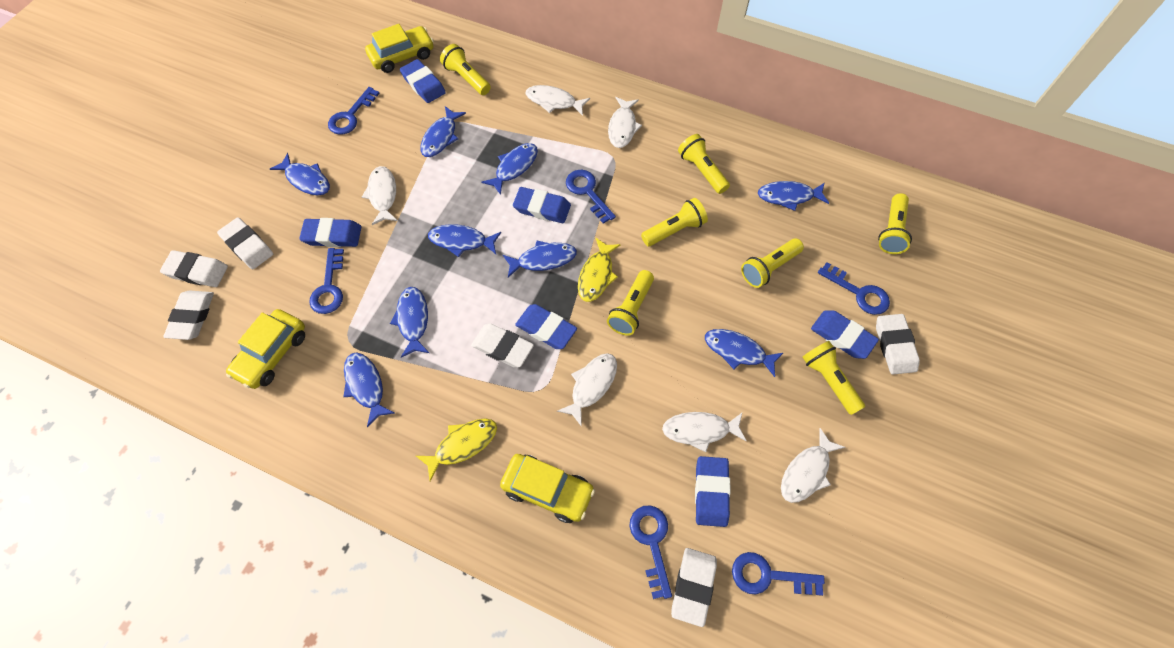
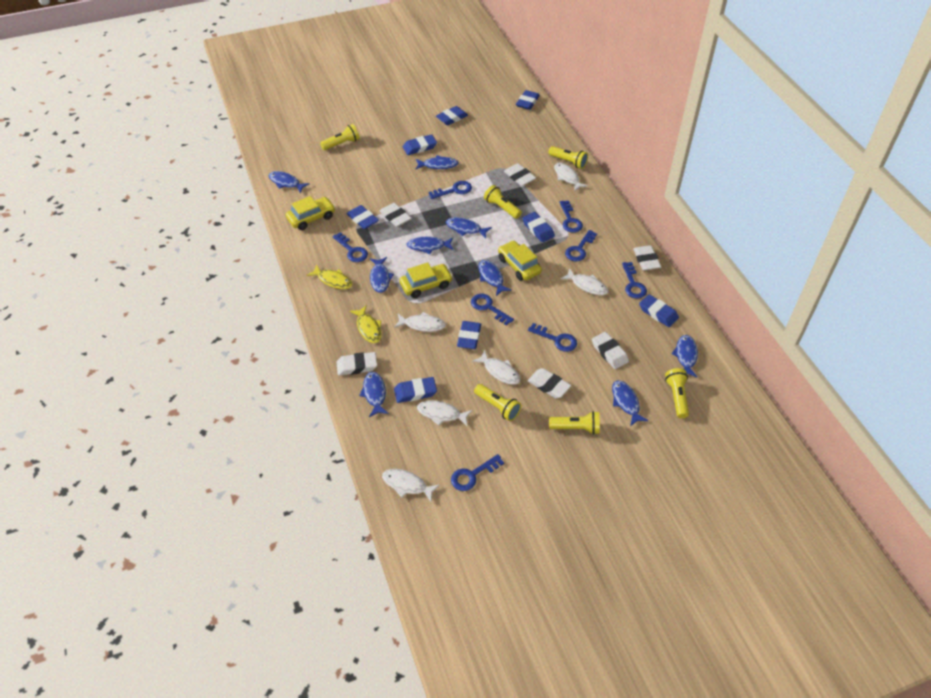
blue eraser: 6 -> 8
blue key: 6 -> 8
yellow flashlight: 7 -> 6

